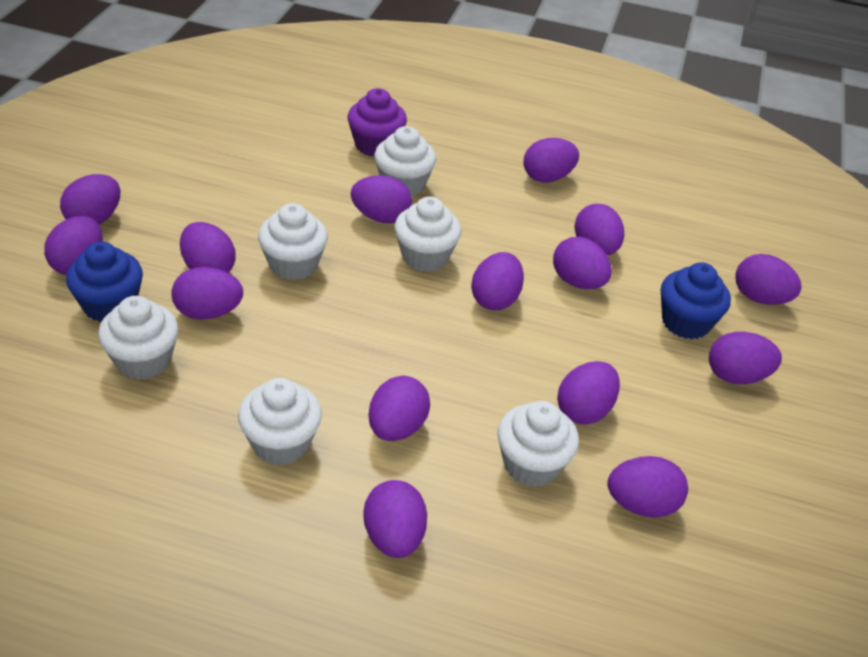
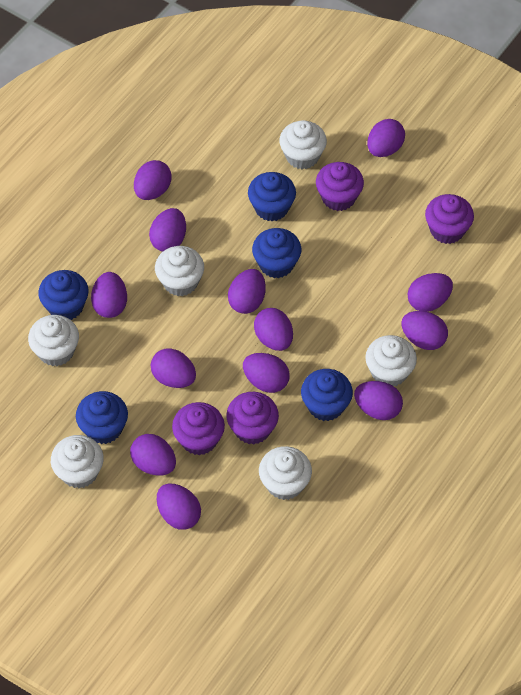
blue cupcake: 2 -> 5
purple cupcake: 1 -> 4
purple egg: 15 -> 13

